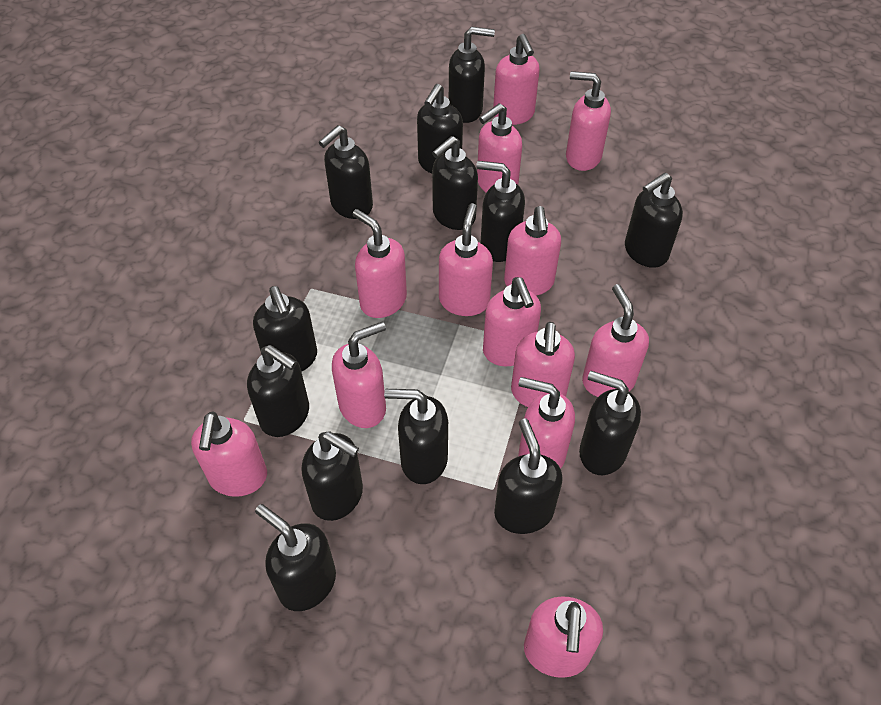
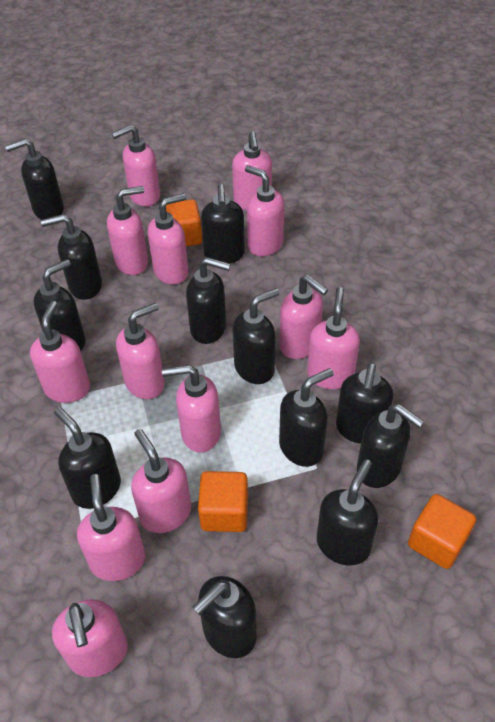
black soap dispenser: 13 -> 12
orange cube: 0 -> 3

